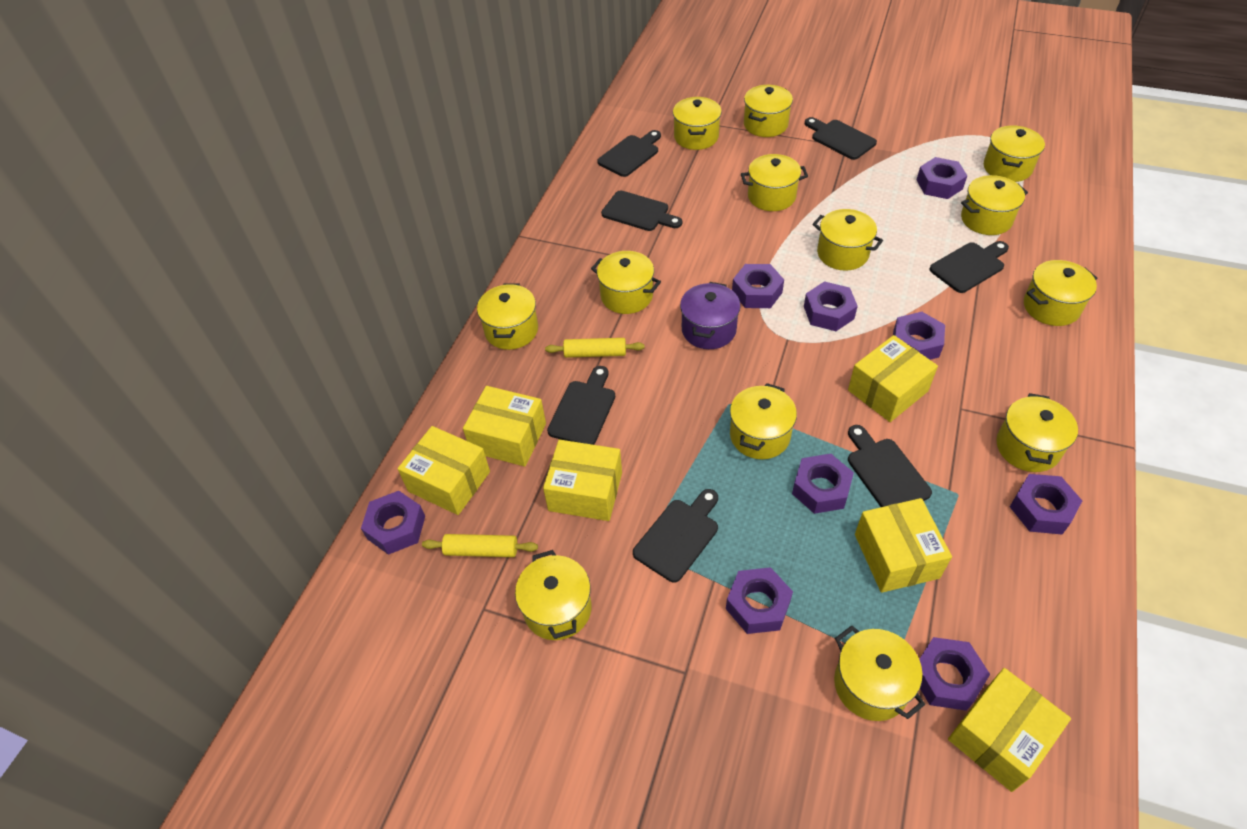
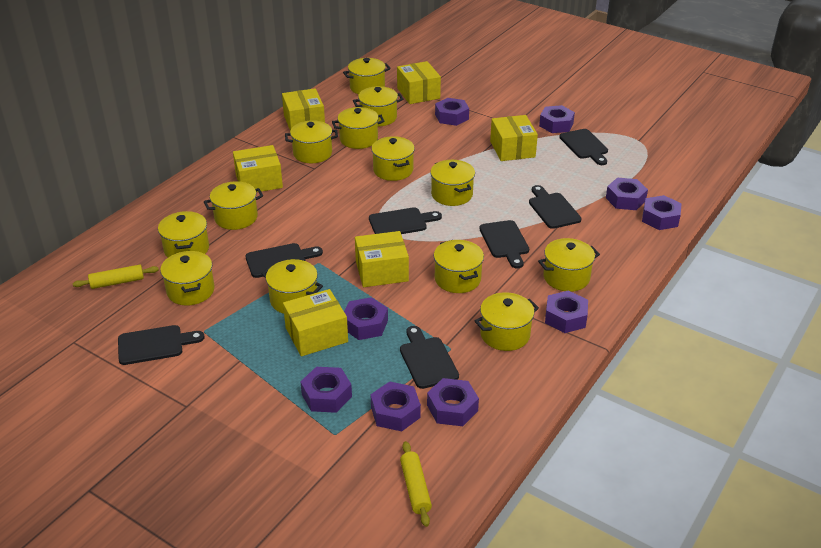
purple pot: 1 -> 0

